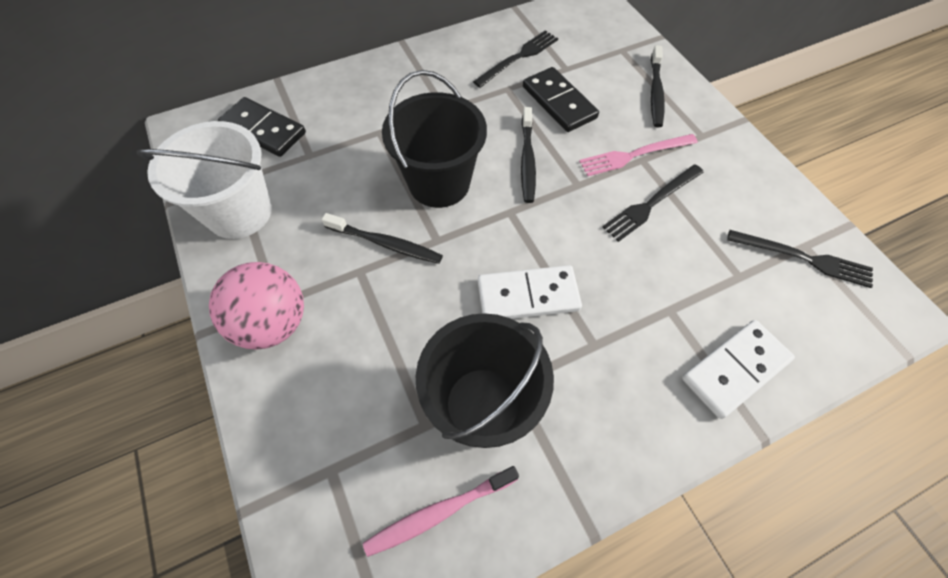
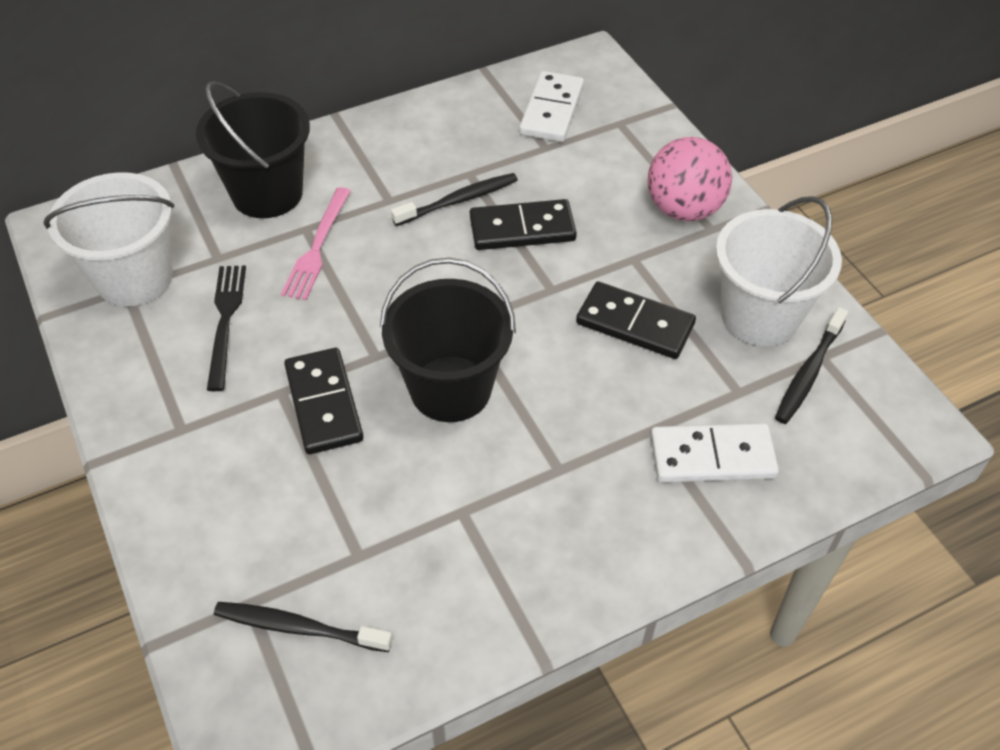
black domino: 2 -> 3
black fork: 3 -> 1
pink toothbrush: 1 -> 0
white bucket: 1 -> 2

